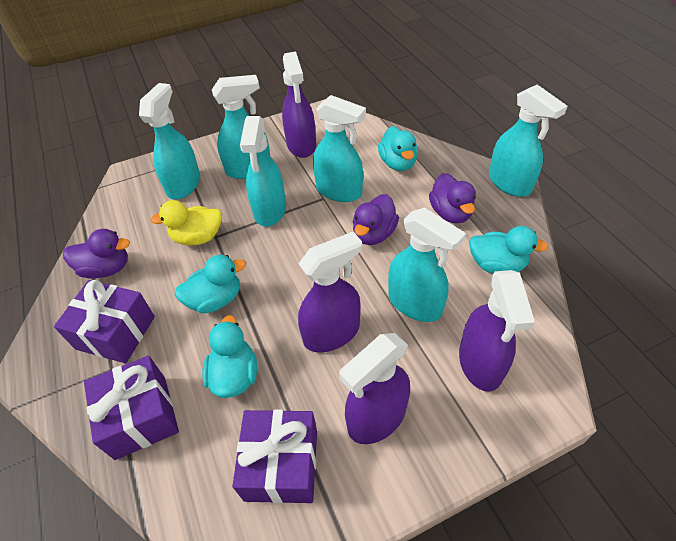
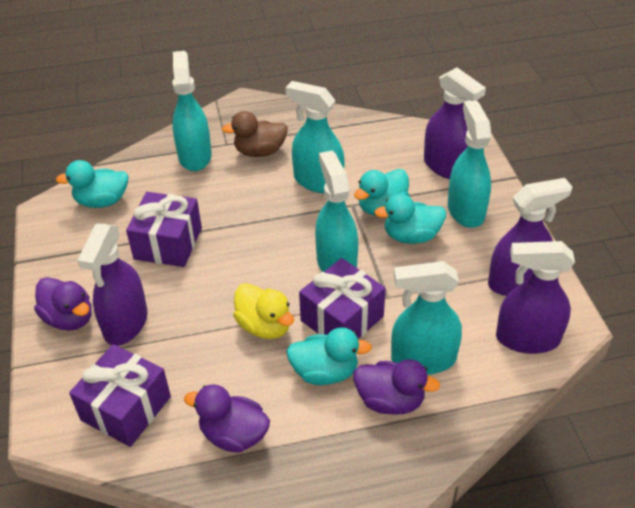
brown duck: 0 -> 1
turquoise spray bottle: 6 -> 5

